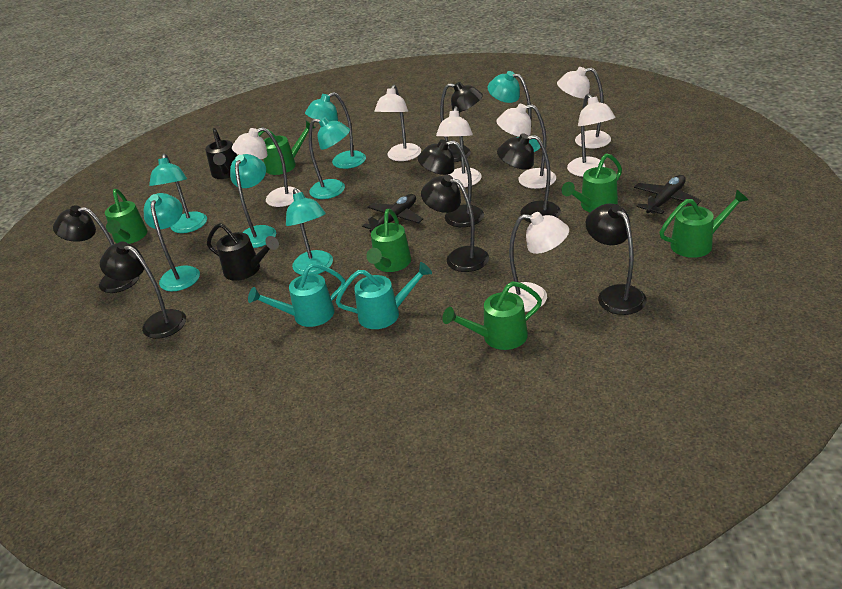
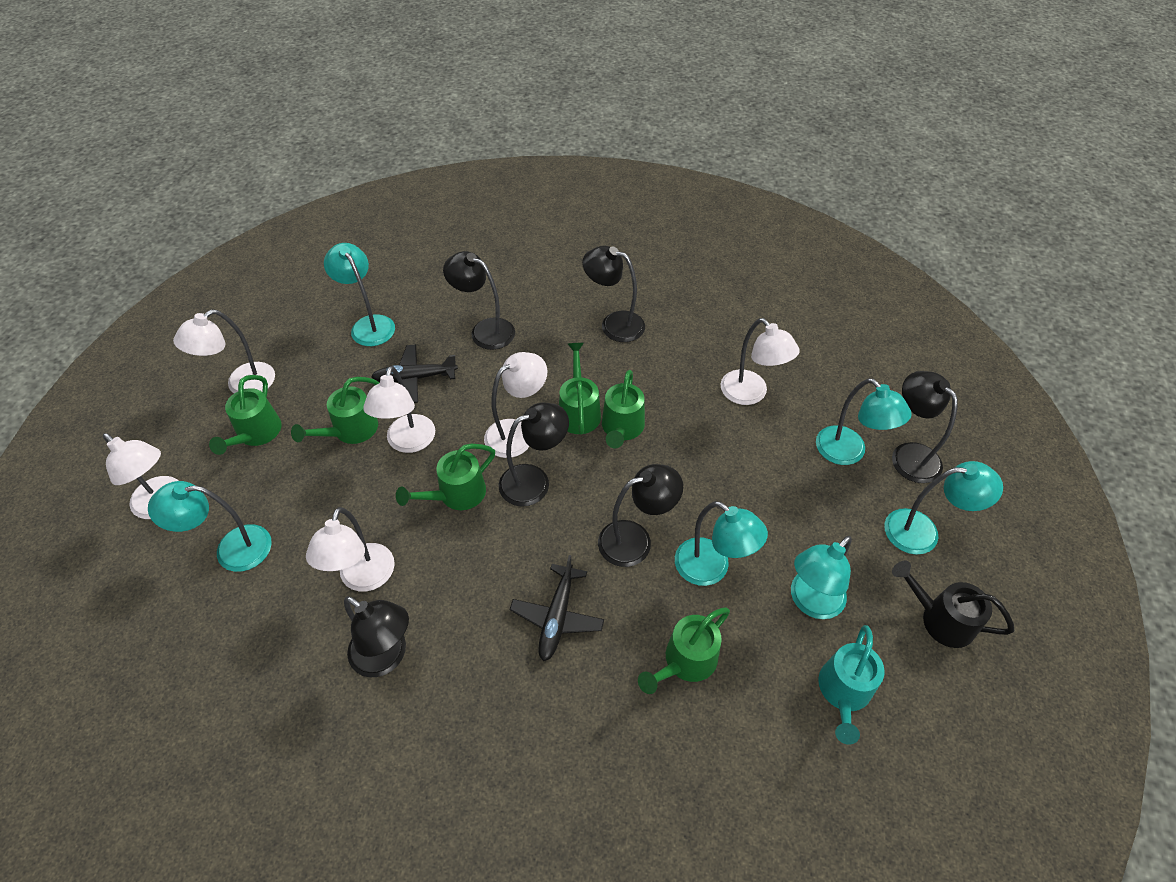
black lamp: 7 -> 6
black watering can: 2 -> 1
turquoise lamp: 7 -> 6
turquoise watering can: 2 -> 1
white lamp: 7 -> 6

